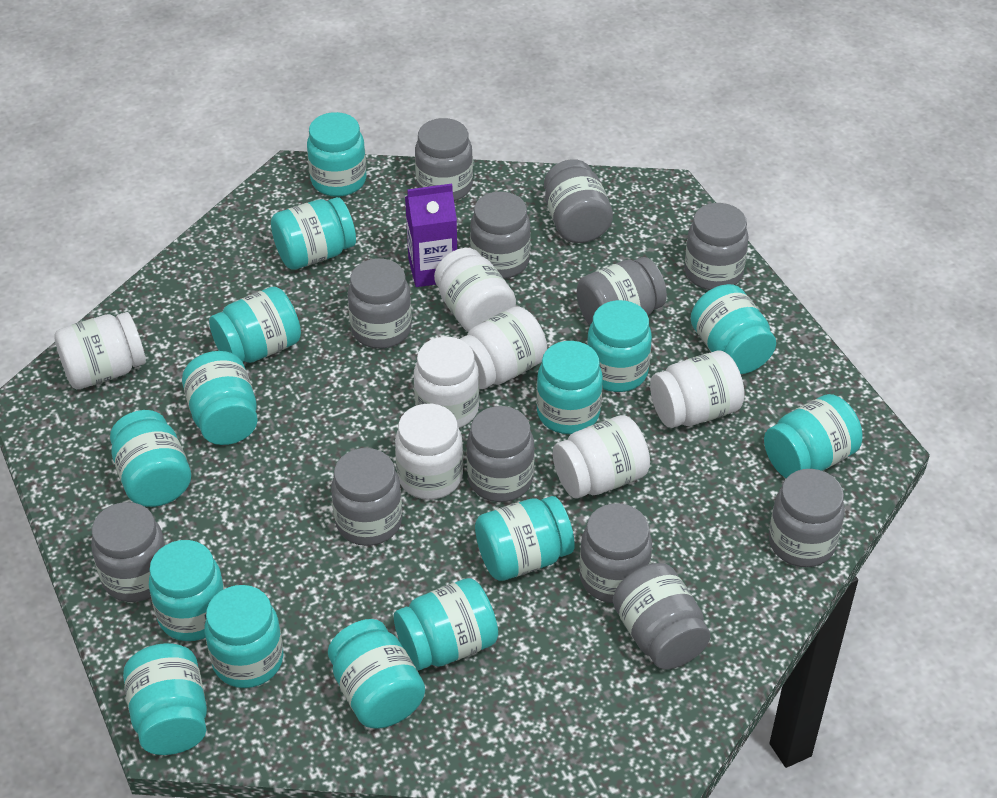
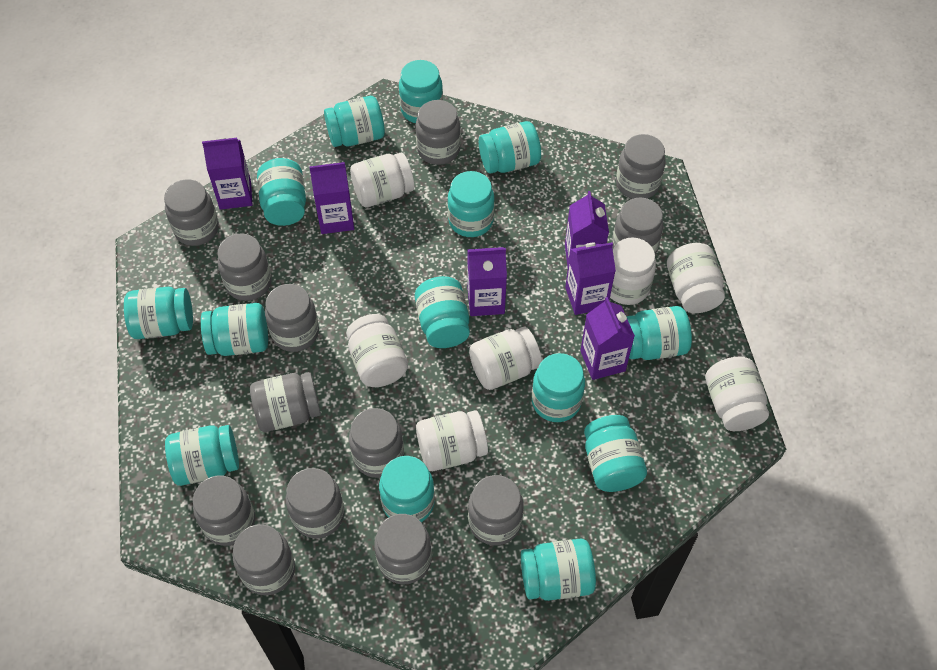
grey jar: 12 -> 13
purple carton: 1 -> 6
turquoise jar: 15 -> 14

